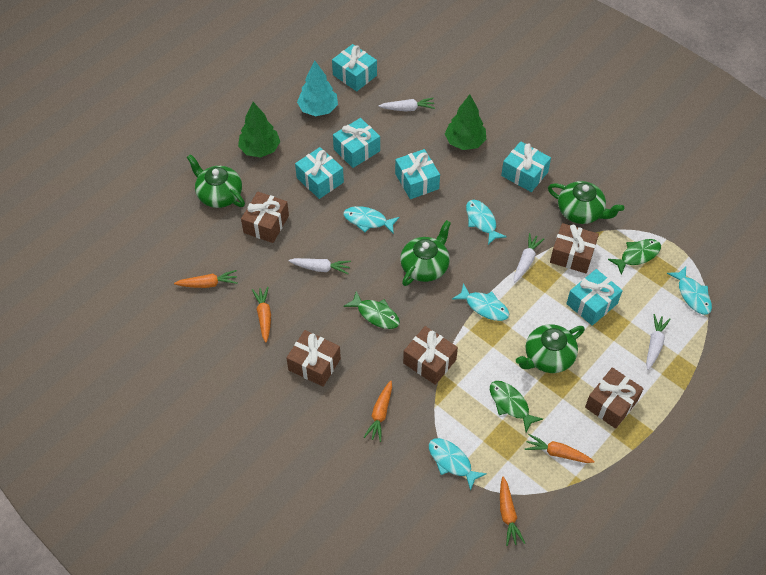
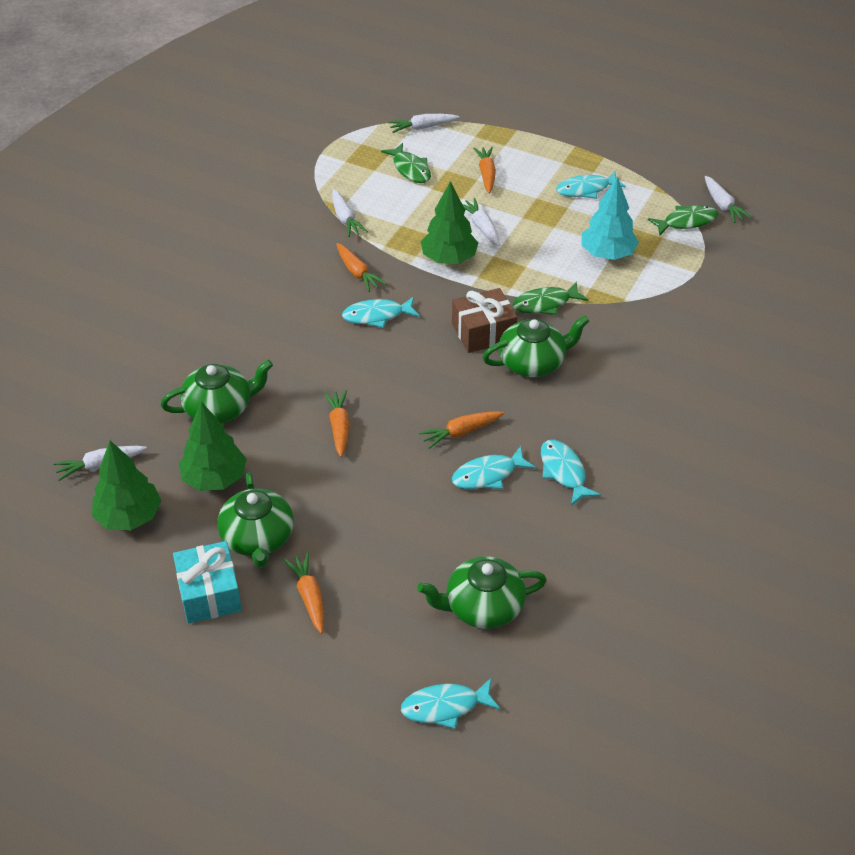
brown gift: 5 -> 1
green tree: 2 -> 3
turquoise gift: 6 -> 1
white carrot: 4 -> 5

